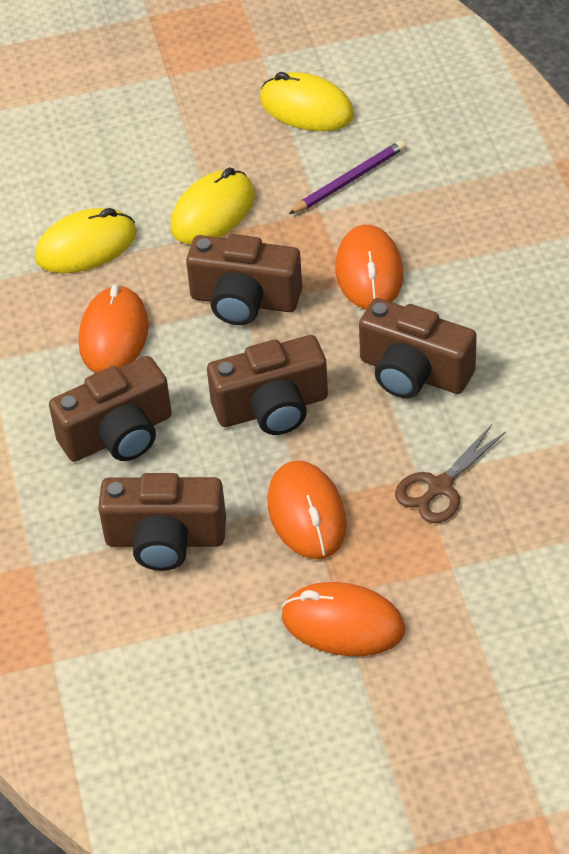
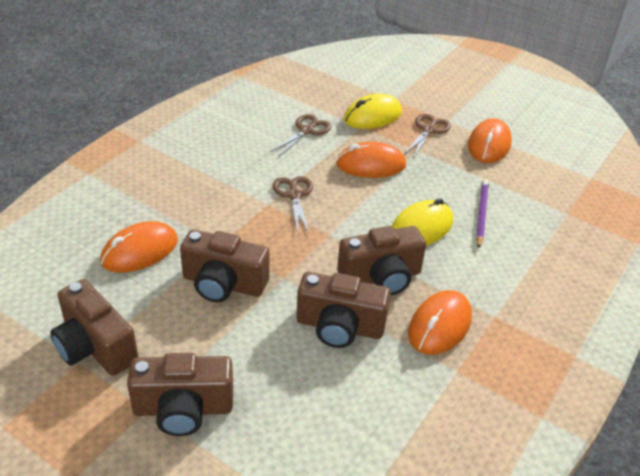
brown scissors: 1 -> 3
yellow mouse: 3 -> 2

